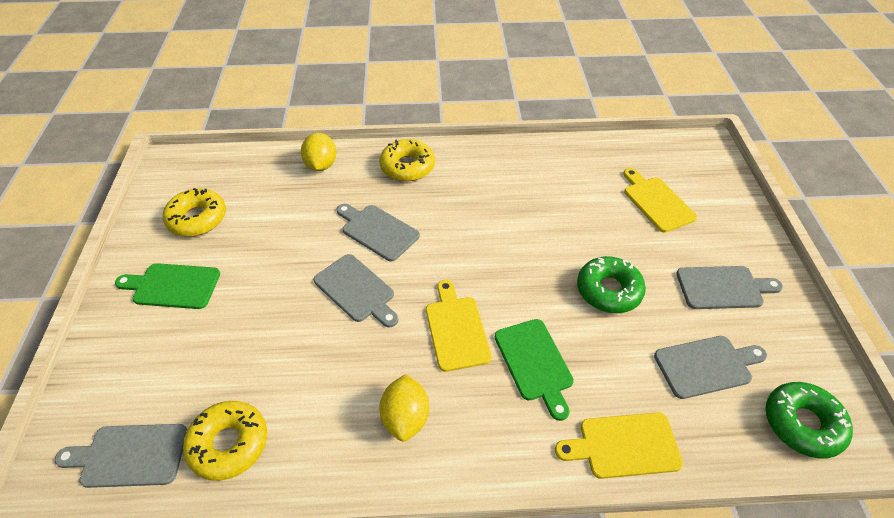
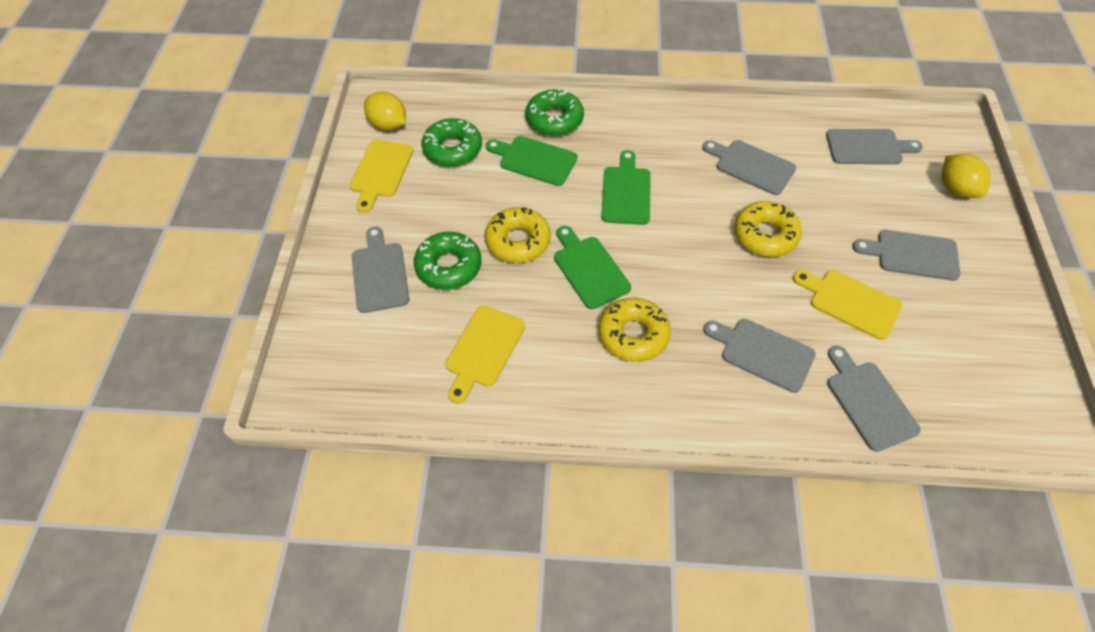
green cutting board: 2 -> 3
green donut: 2 -> 3
grey cutting board: 5 -> 6

